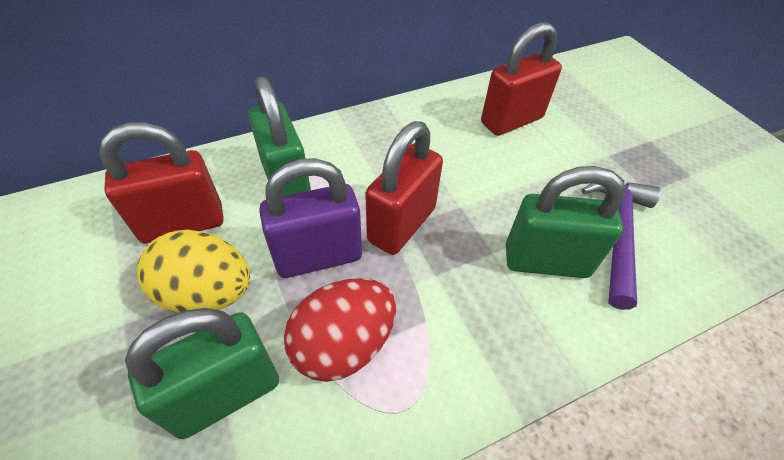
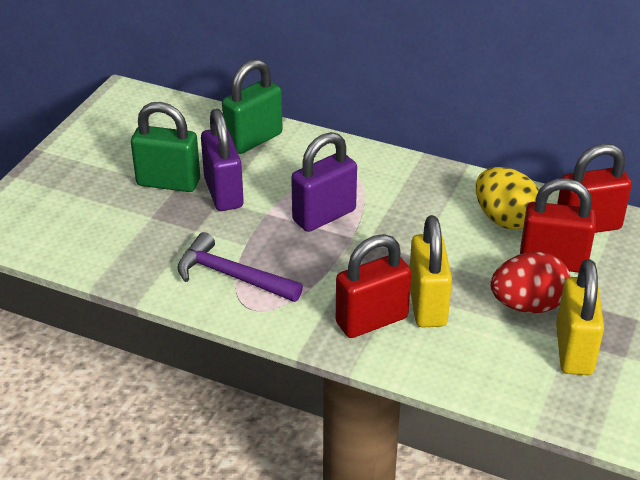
green padlock: 3 -> 2
purple padlock: 1 -> 2
yellow padlock: 0 -> 2

